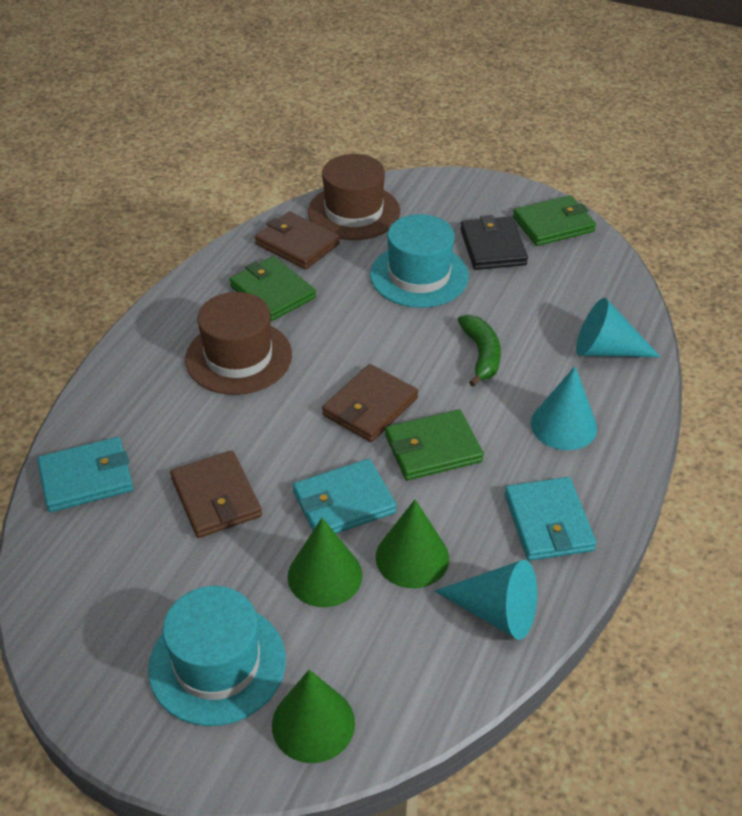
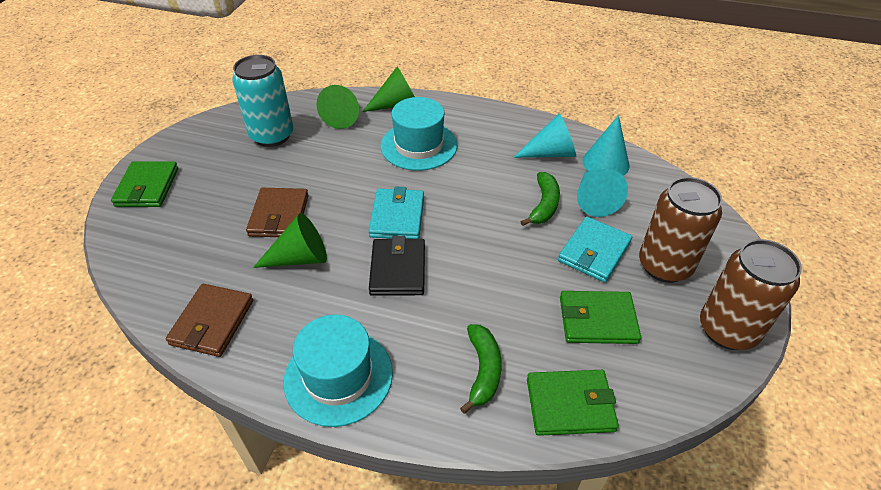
brown can: 0 -> 2
brown hat: 2 -> 0
brown wallet: 3 -> 2
green banana: 1 -> 2
turquoise can: 0 -> 1
turquoise wallet: 3 -> 2

